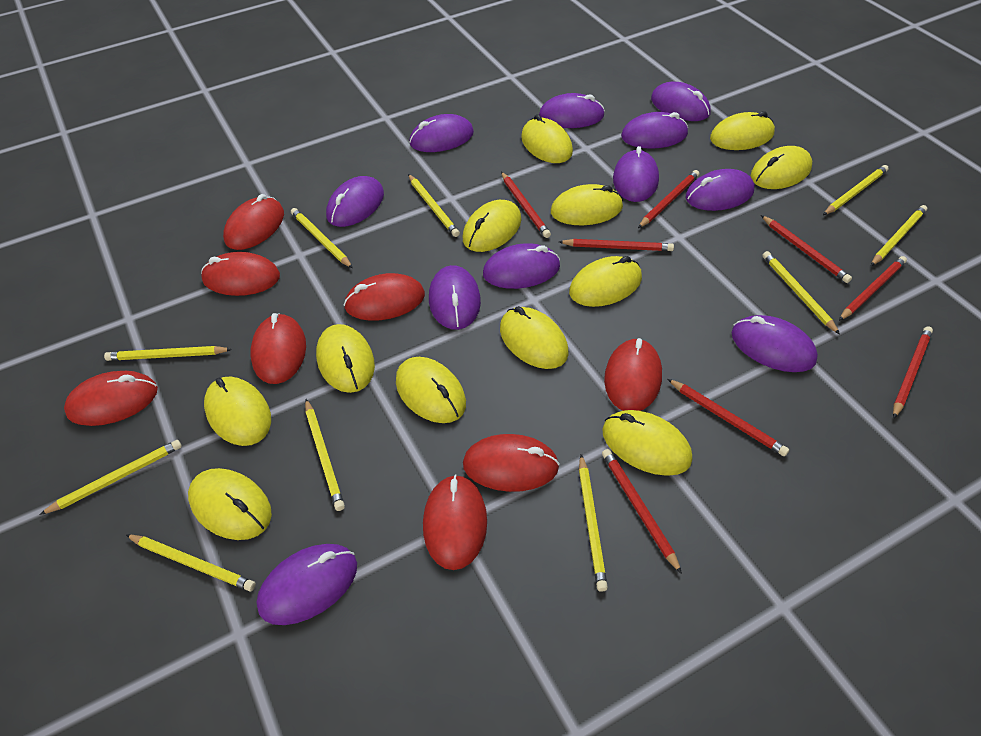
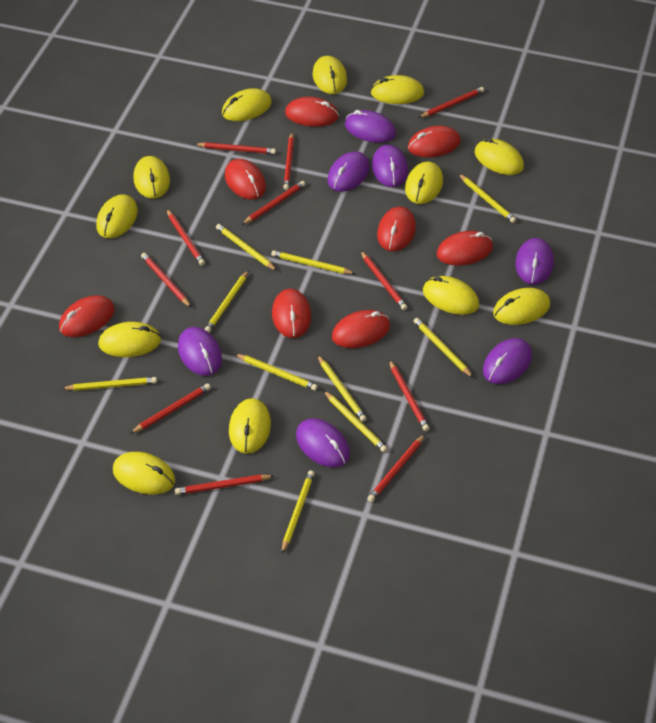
purple mouse: 11 -> 7
red pencil: 8 -> 11

